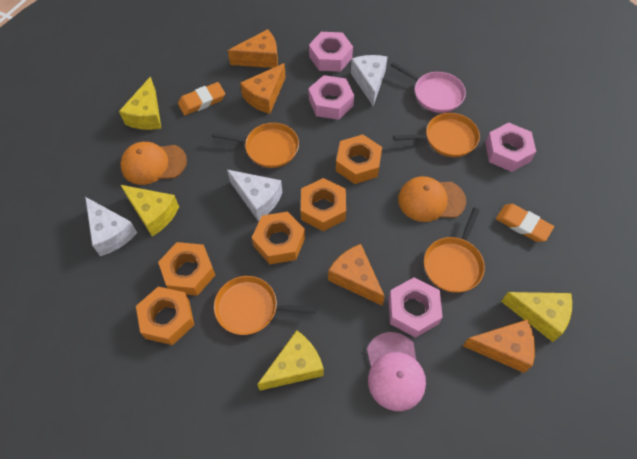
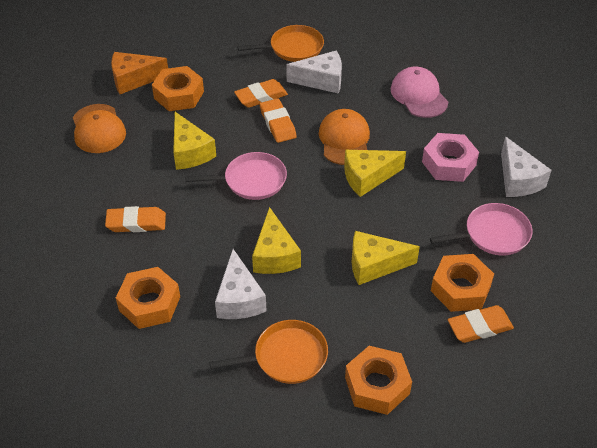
orange cheese: 4 -> 1
orange eraser: 2 -> 4
orange nut: 5 -> 4
orange pan: 4 -> 2
pink nut: 4 -> 1
pink pan: 1 -> 2

